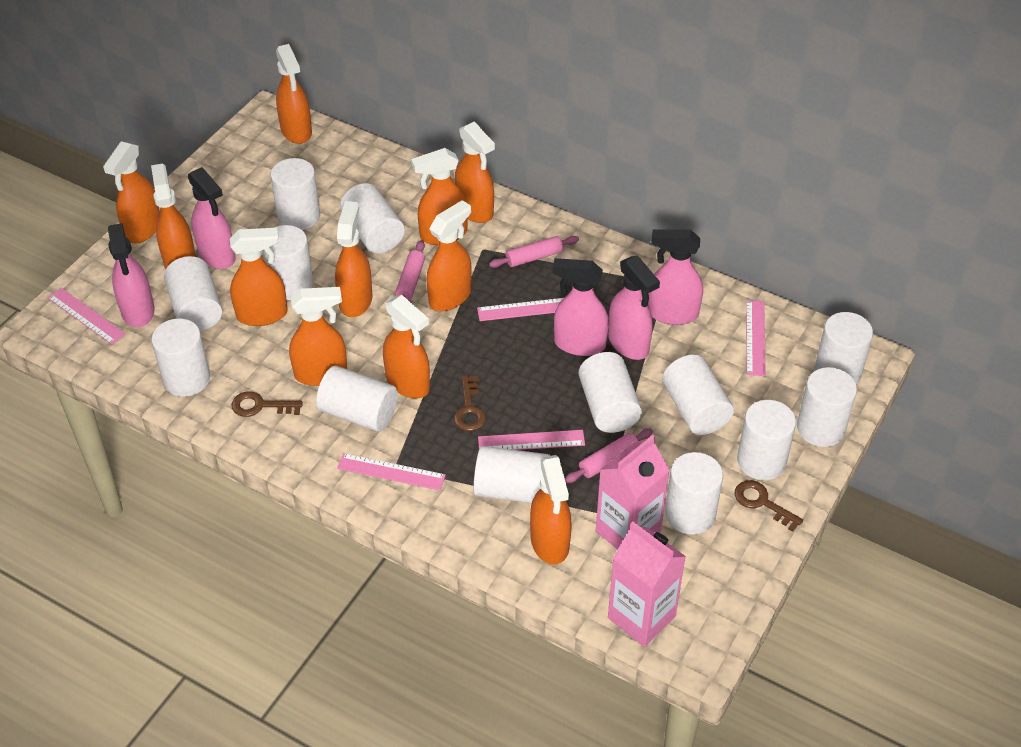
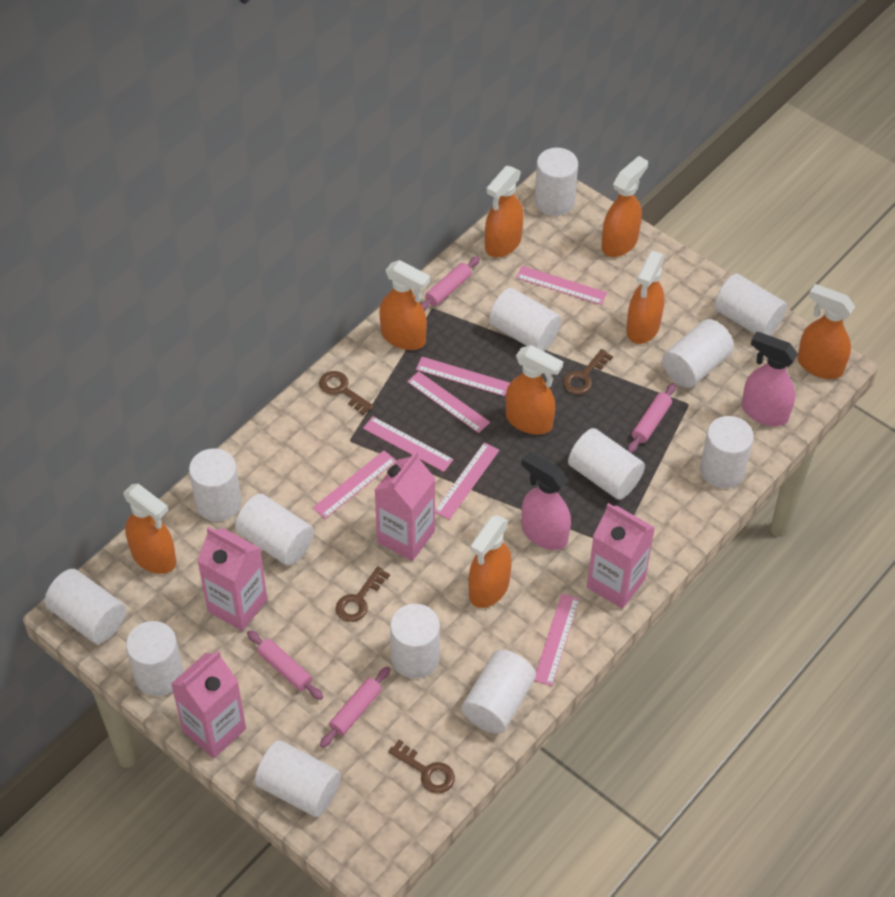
brown key: 3 -> 4
orange spray bottle: 11 -> 8
pink carton: 2 -> 4
pink rolling pin: 3 -> 4
pink ruler: 5 -> 7
pink spray bottle: 5 -> 2

